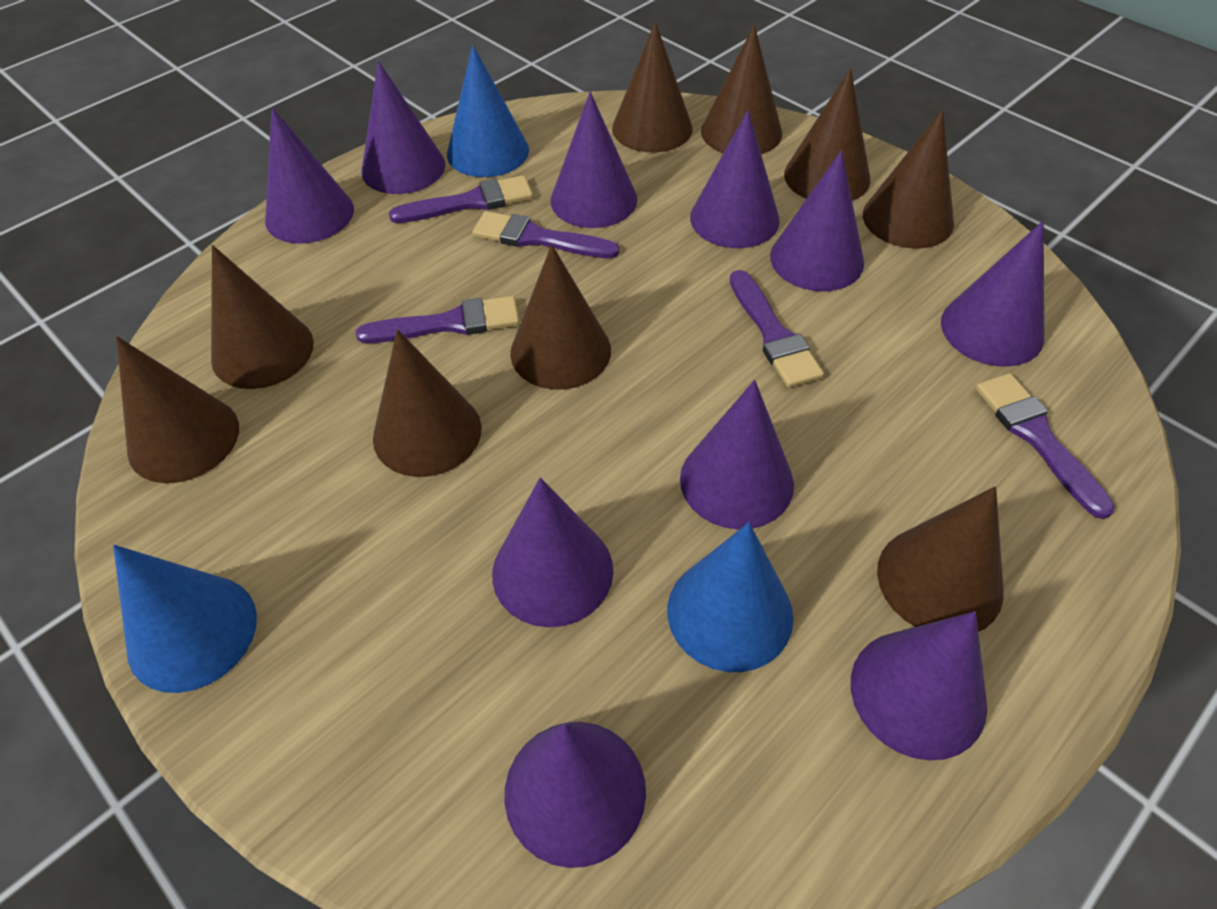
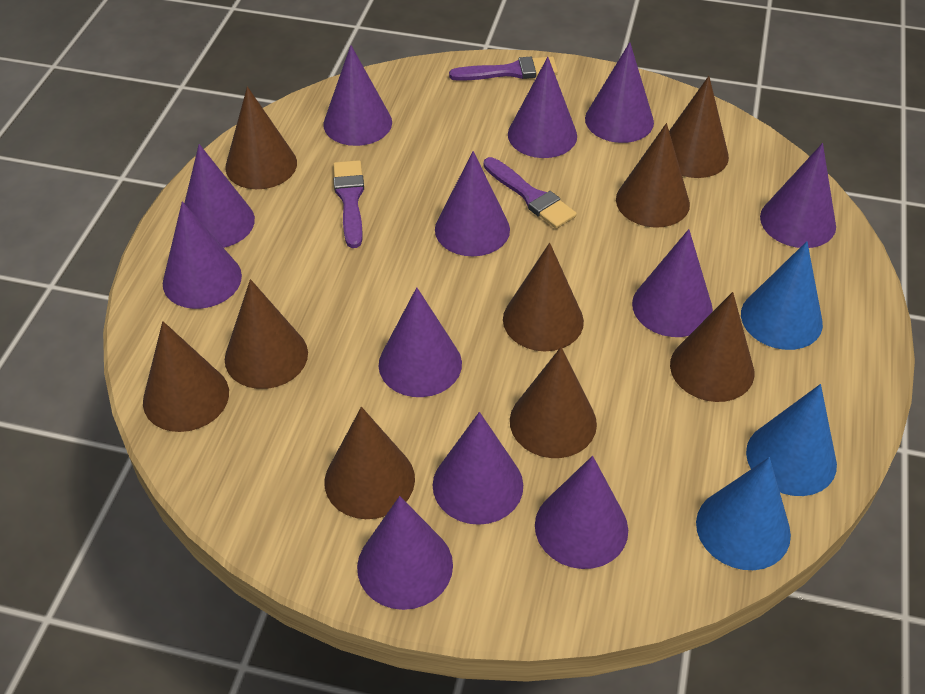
purple brush: 5 -> 3
purple cone: 10 -> 12

